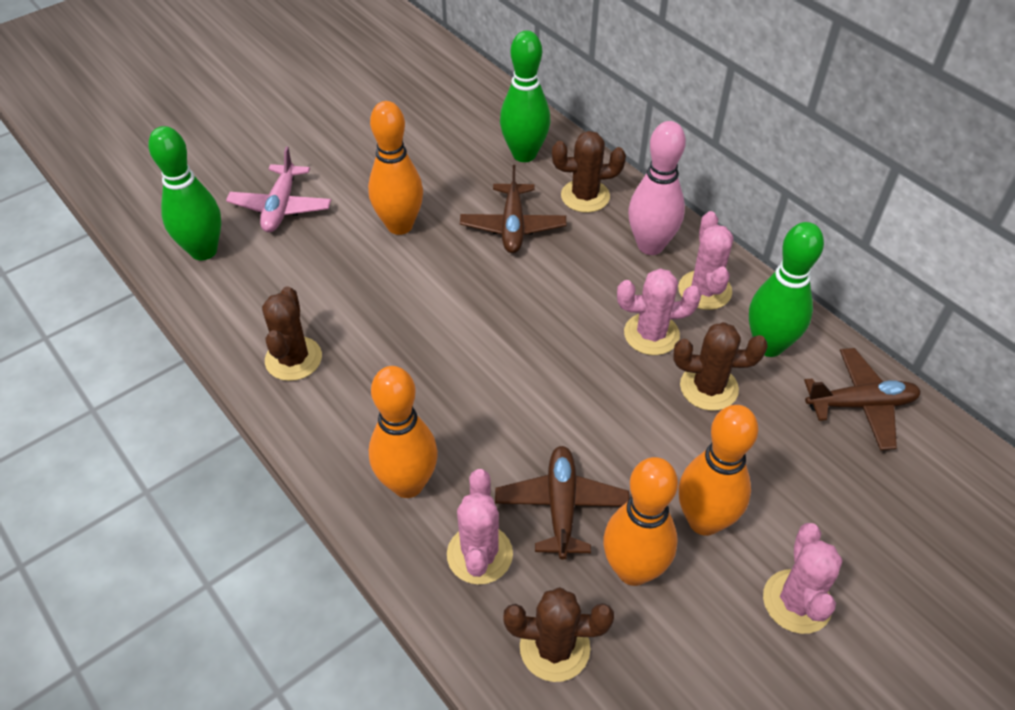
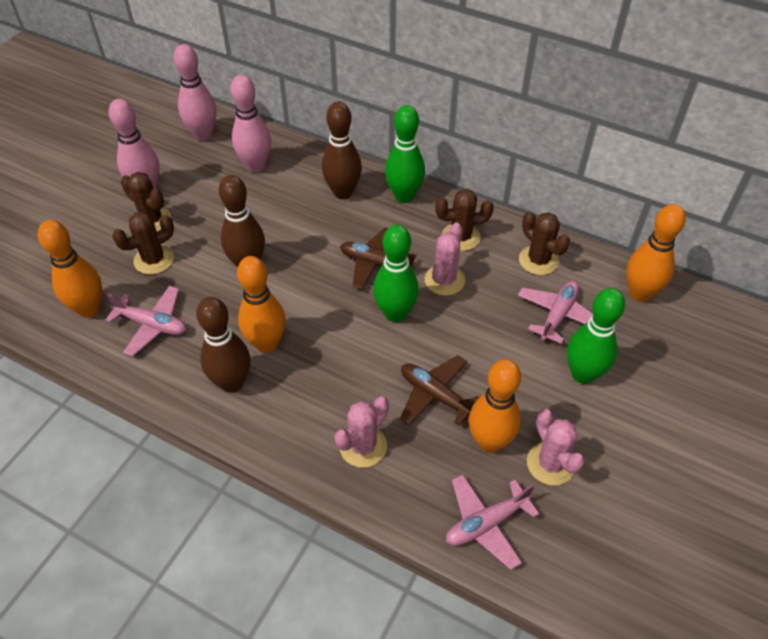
brown bowling pin: 0 -> 3
brown plane: 3 -> 2
pink bowling pin: 1 -> 3
pink cactus: 4 -> 3
pink plane: 1 -> 3

